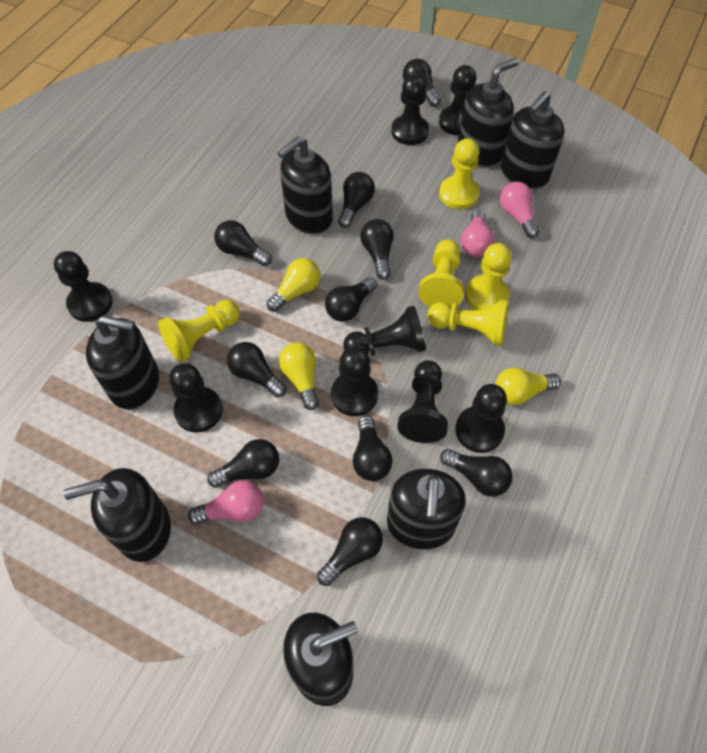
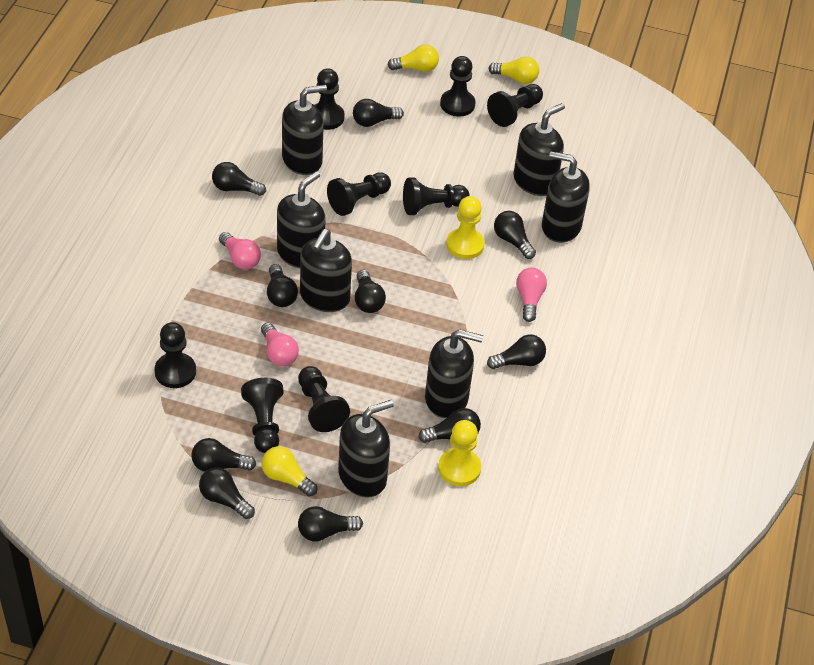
yellow pawn: 5 -> 2

